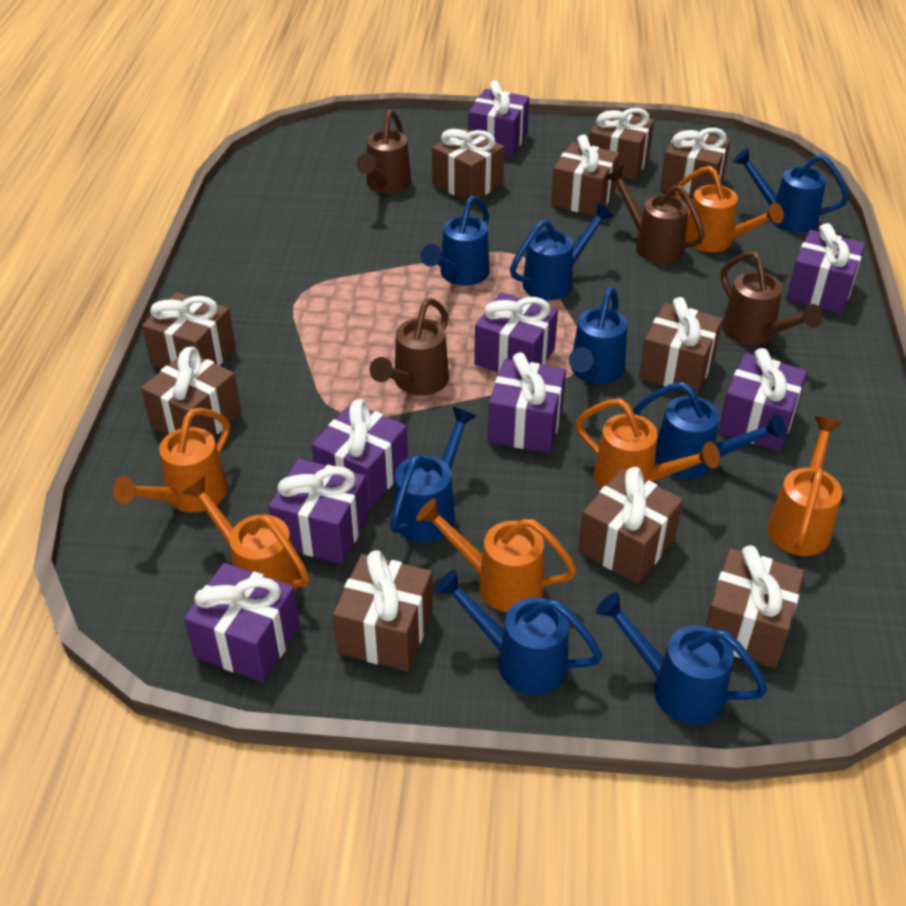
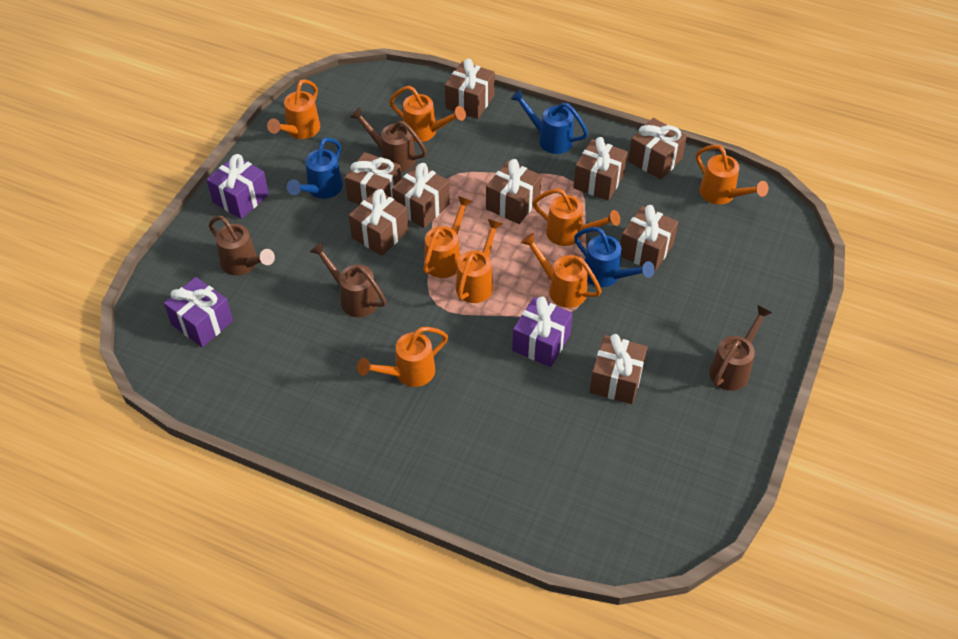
blue watering can: 8 -> 3
brown gift: 10 -> 9
orange watering can: 6 -> 8
purple gift: 8 -> 3

